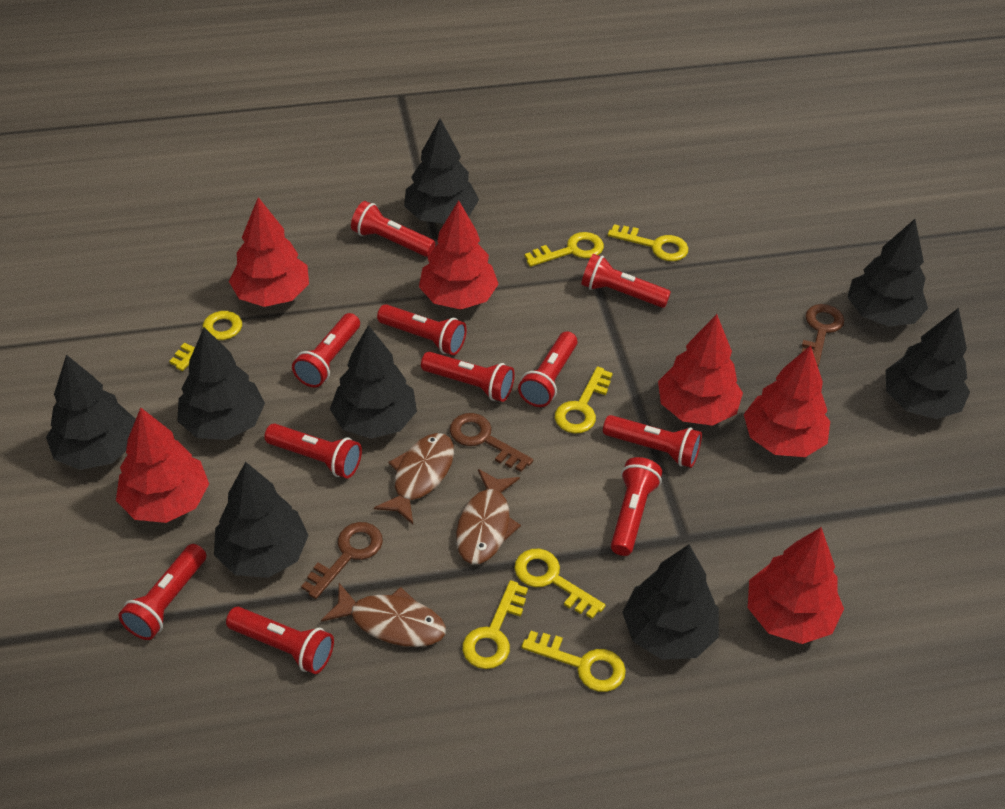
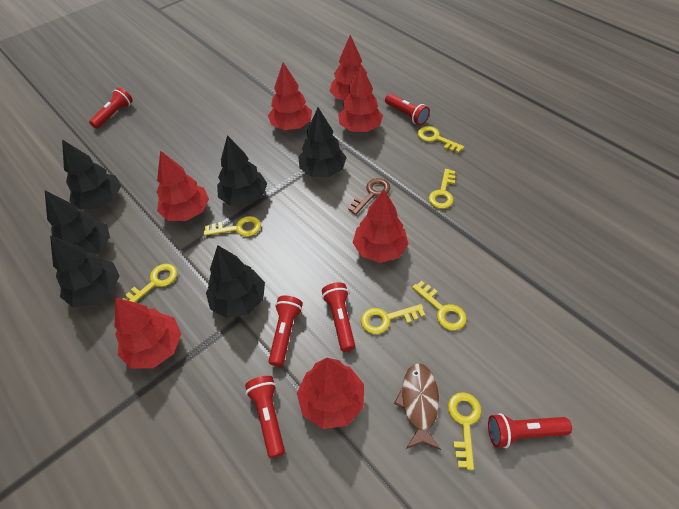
black tree: 8 -> 6
brown fish: 3 -> 1
brown key: 3 -> 1
red flashlight: 11 -> 6
red tree: 6 -> 7

